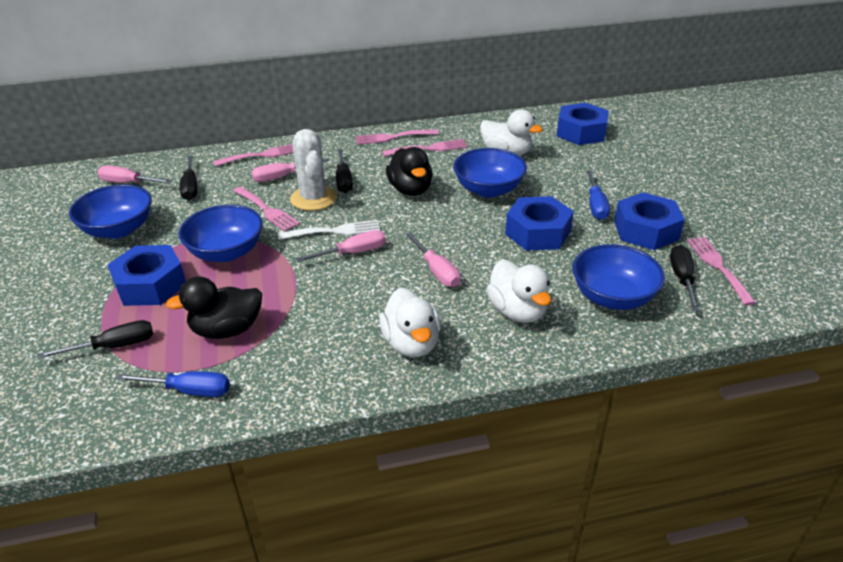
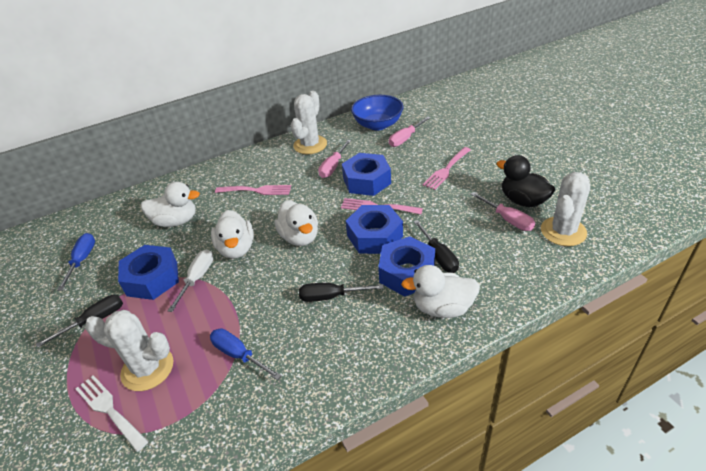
black duck: 2 -> 1
black screwdriver: 4 -> 3
blue bowl: 4 -> 1
pink fork: 5 -> 3
pink screwdriver: 4 -> 3
white cactus: 1 -> 3
white duck: 3 -> 4
white screwdriver: 0 -> 1

